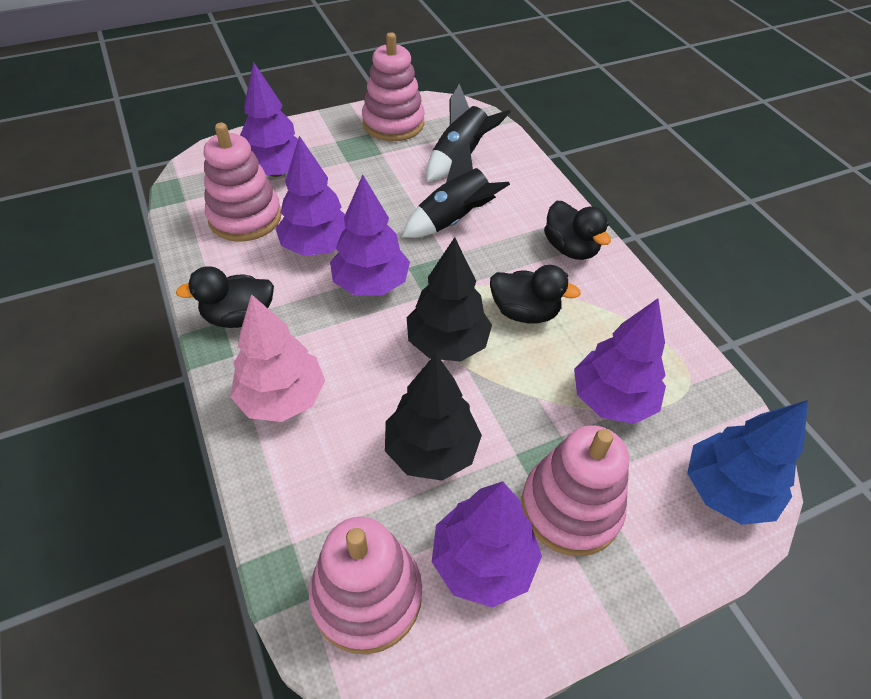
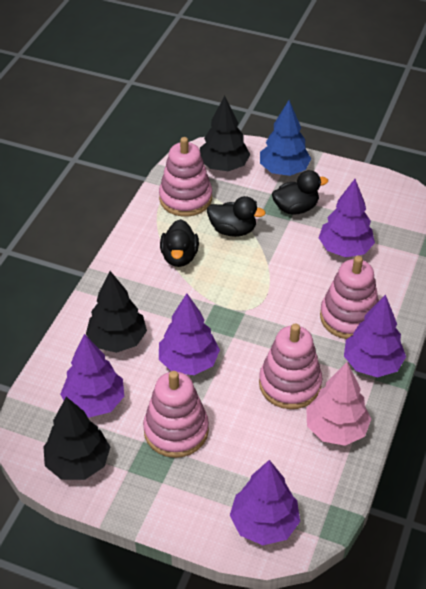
black rocket: 2 -> 0
black tree: 2 -> 3

